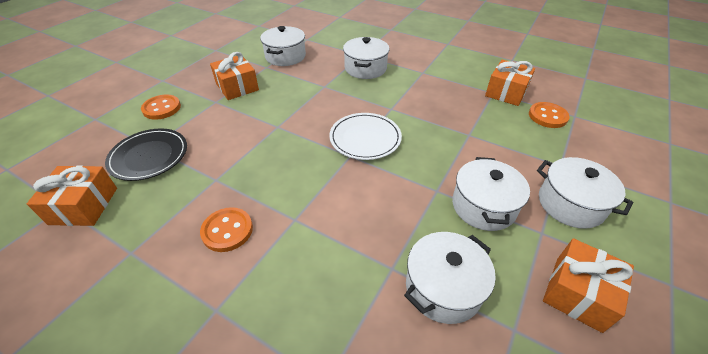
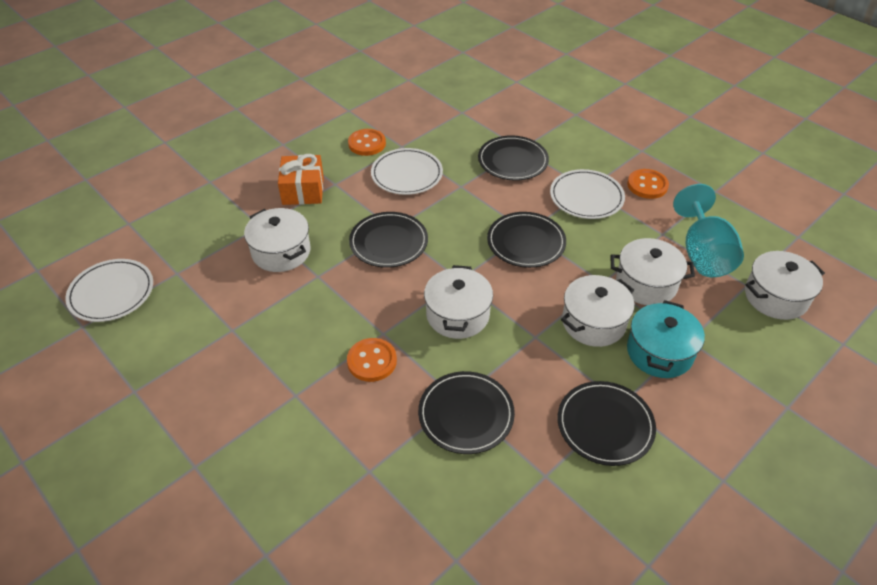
black plate: 1 -> 5
orange gift: 4 -> 1
turquoise goblet: 0 -> 1
turquoise pot: 0 -> 1
white plate: 1 -> 3

